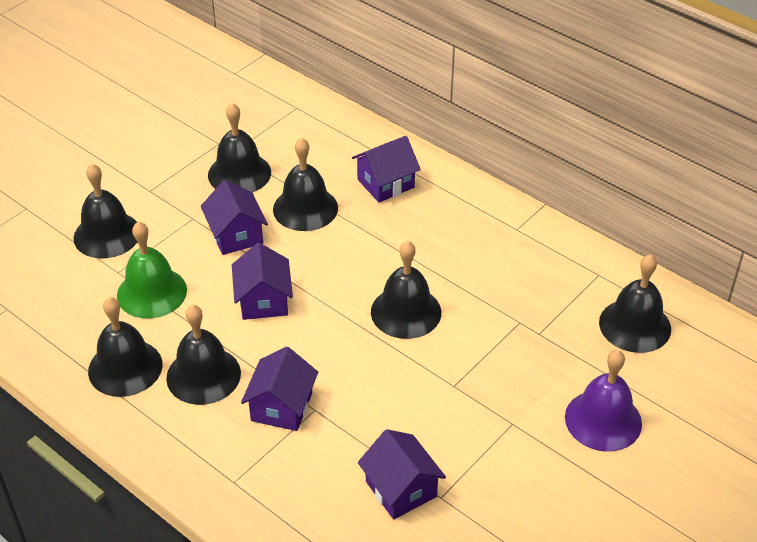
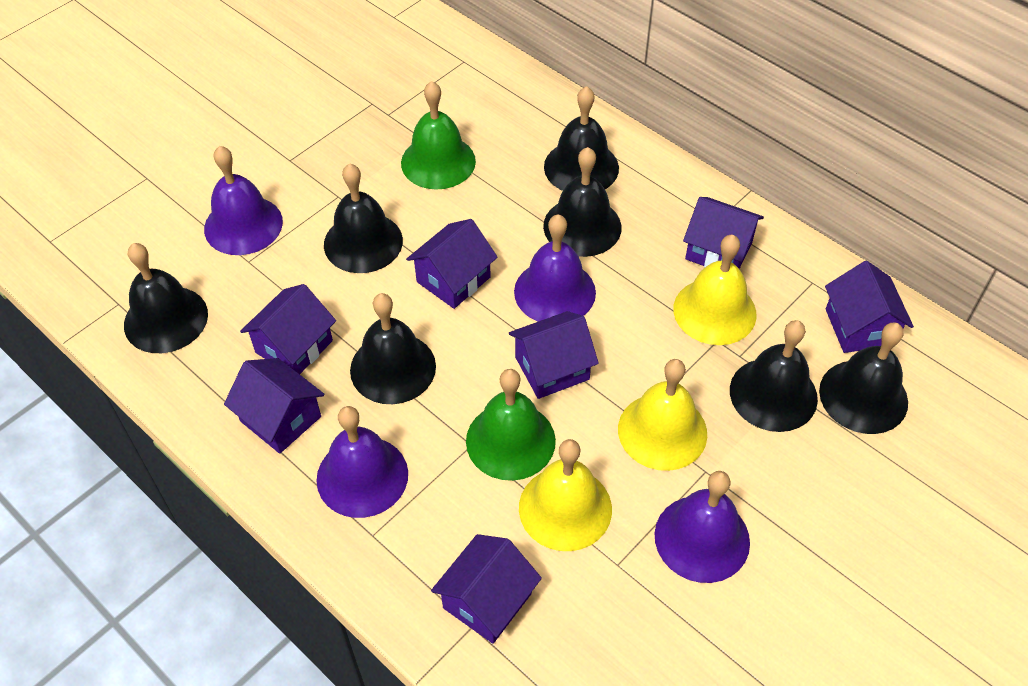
green bell: 1 -> 2
purple bell: 1 -> 4
purple house: 5 -> 7
yellow bell: 0 -> 3

